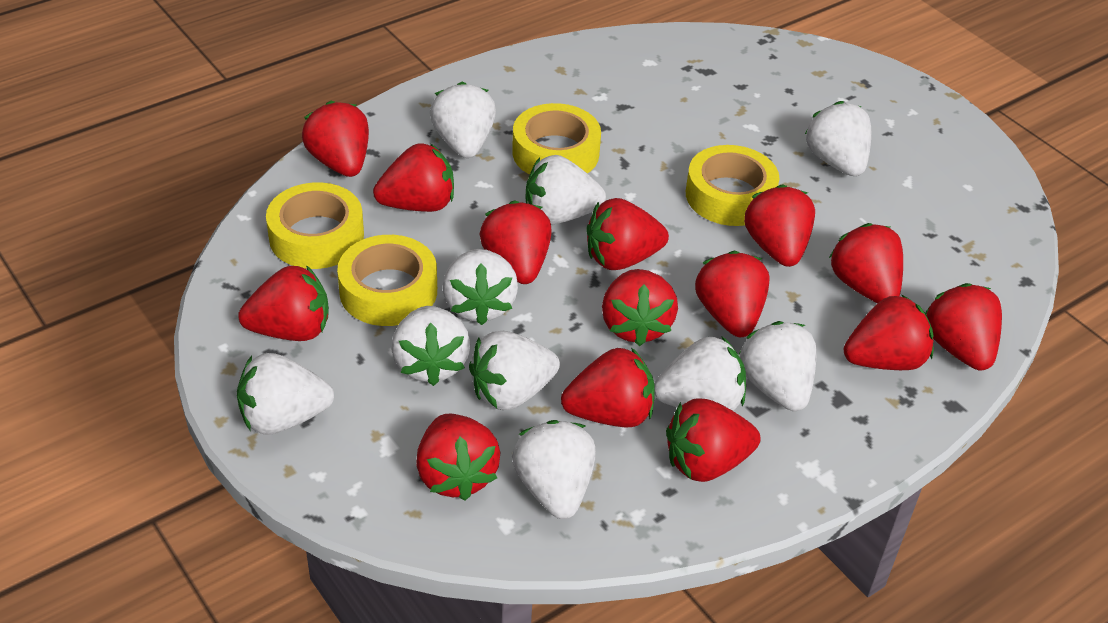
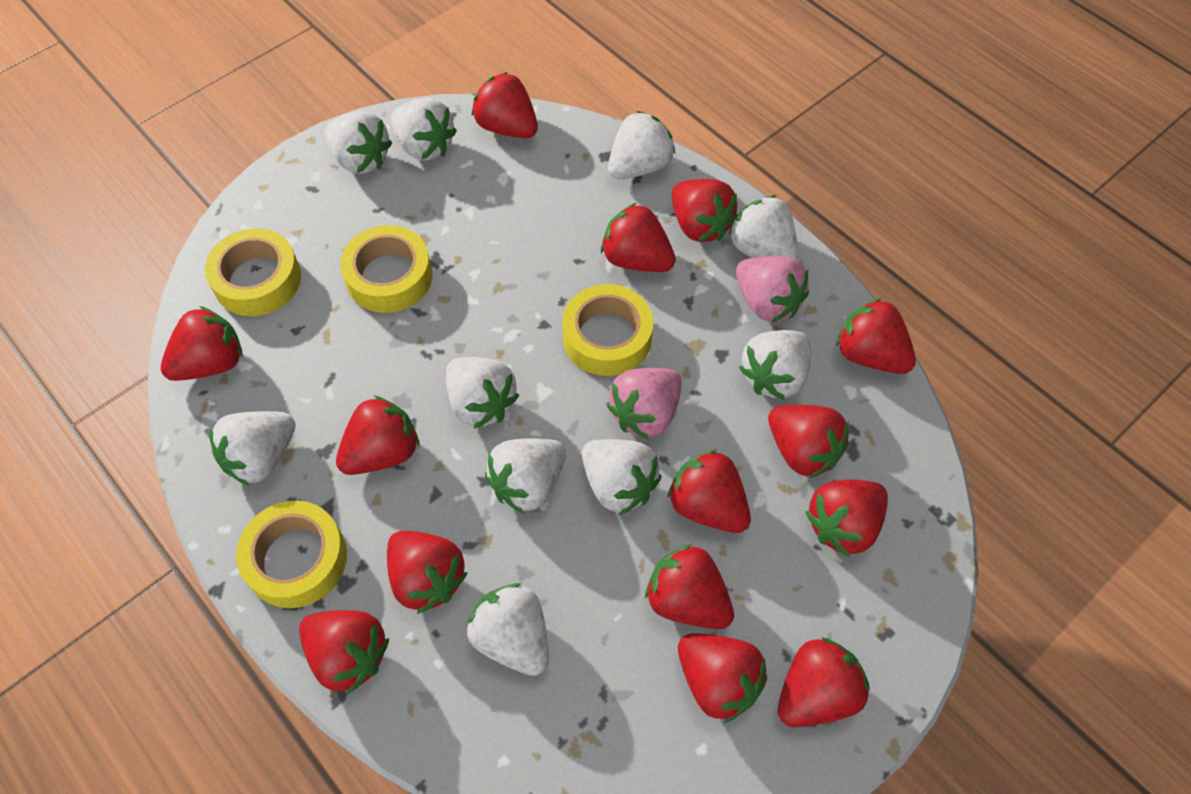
pink strawberry: 0 -> 2

